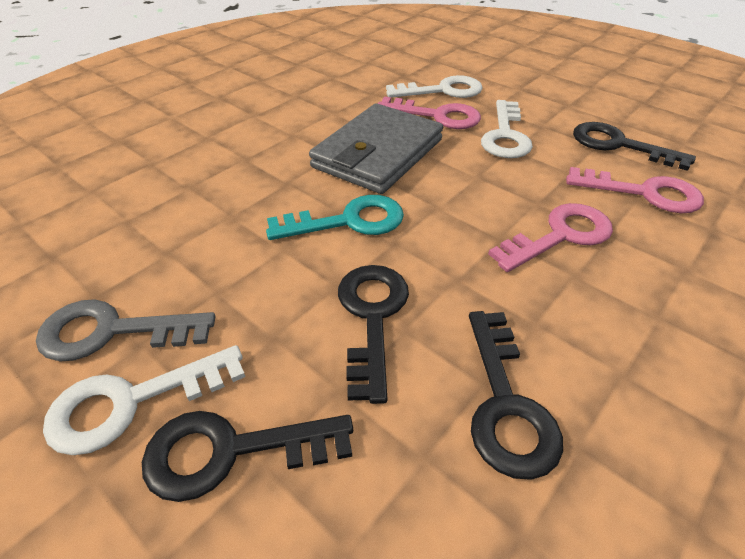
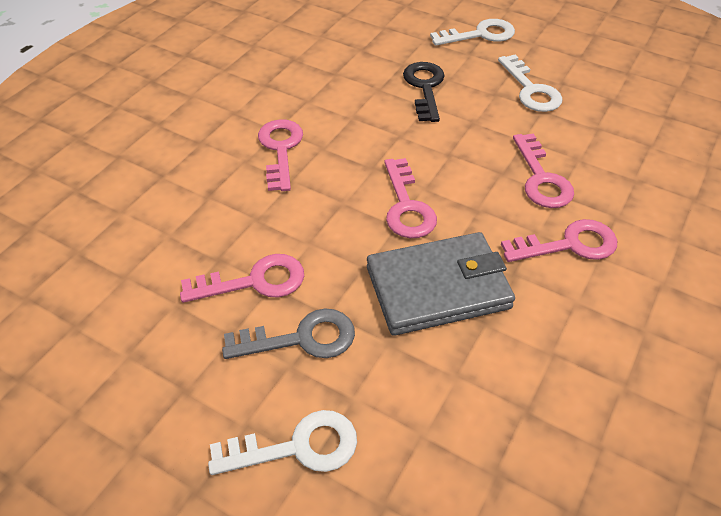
black key: 4 -> 1
pink key: 3 -> 5
turquoise key: 1 -> 0

